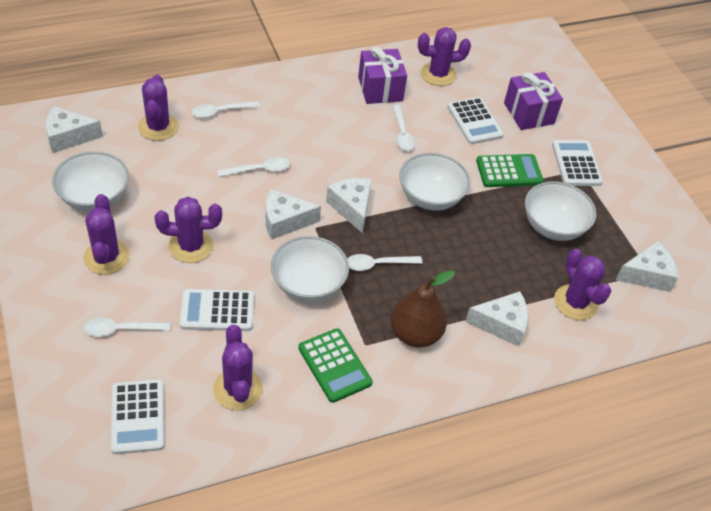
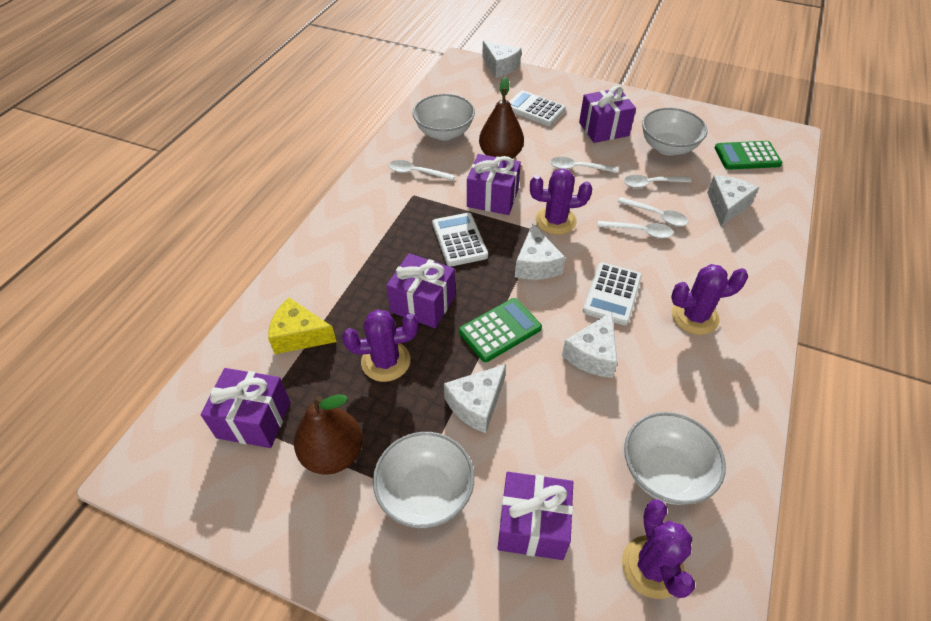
brown pear: 1 -> 2
purple cactus: 6 -> 4
purple gift: 2 -> 5
white calculator: 4 -> 3
yellow cheese: 0 -> 1

